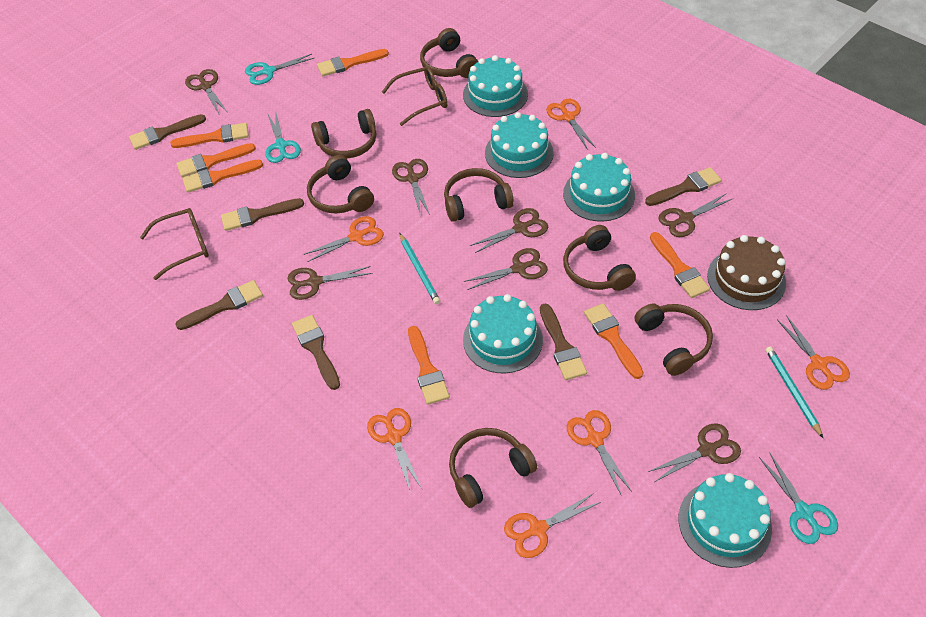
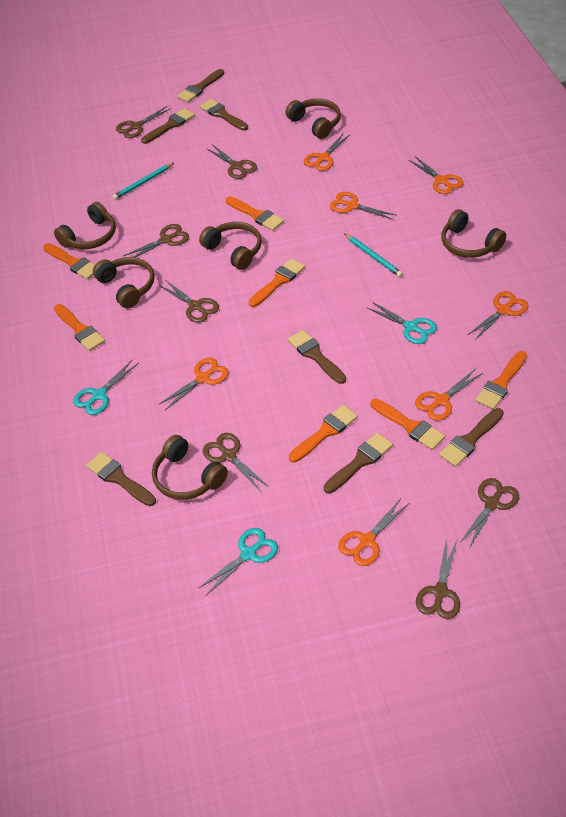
brown brush: 6 -> 7
brown cake: 1 -> 0
brown glasses: 2 -> 0
brown headphones: 7 -> 6
orange scissors: 6 -> 7
turquoise cake: 5 -> 0

